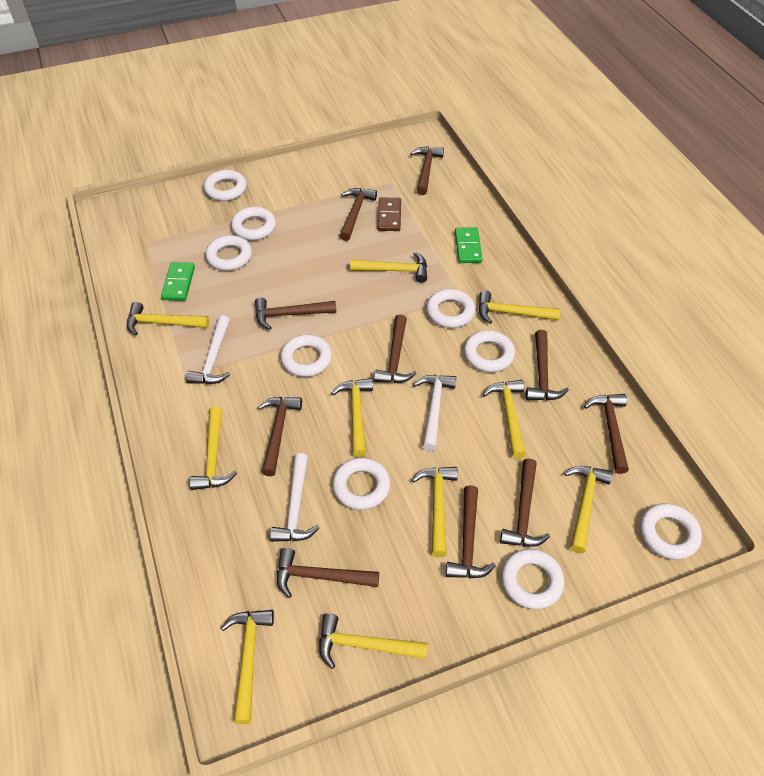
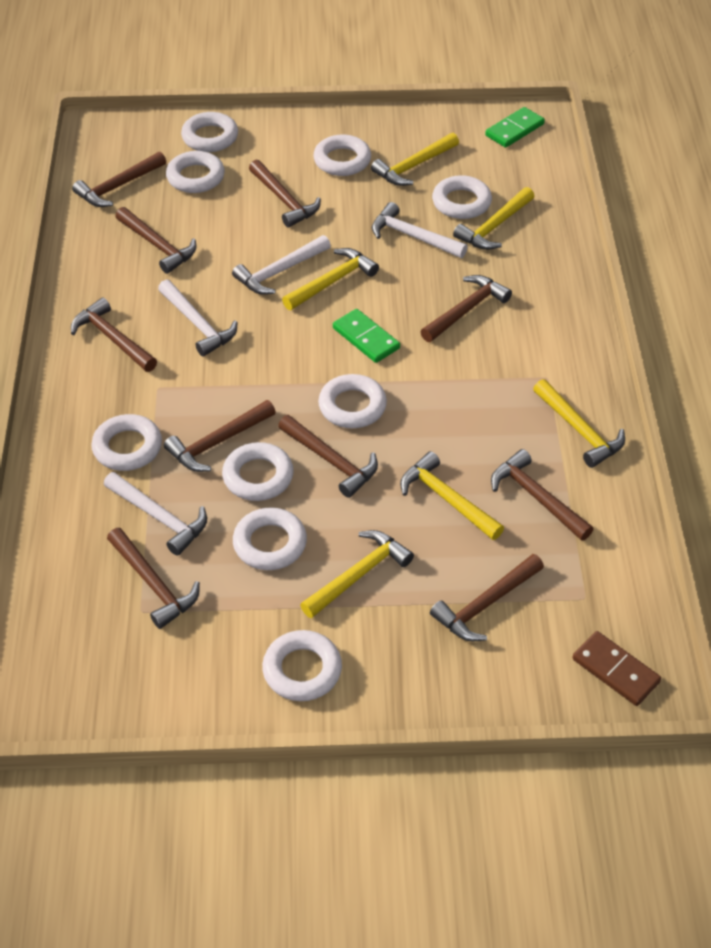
white hammer: 3 -> 4
yellow hammer: 10 -> 6

